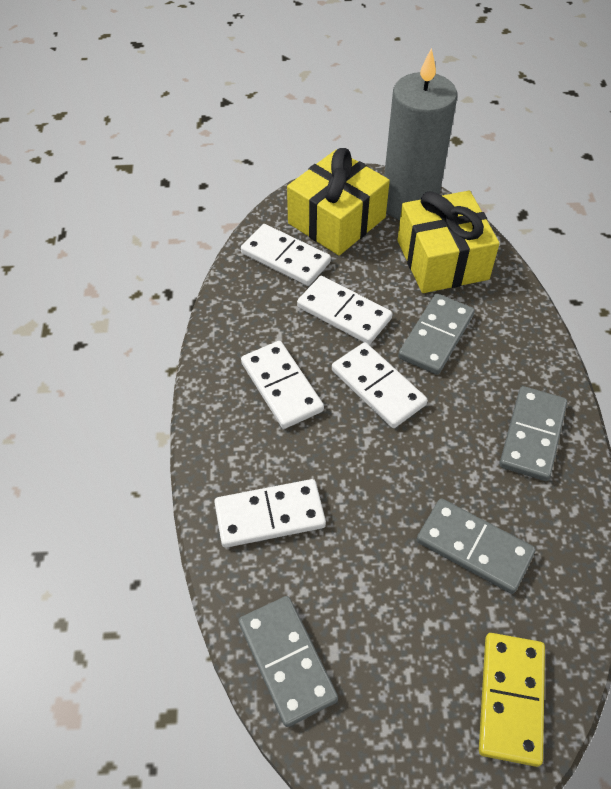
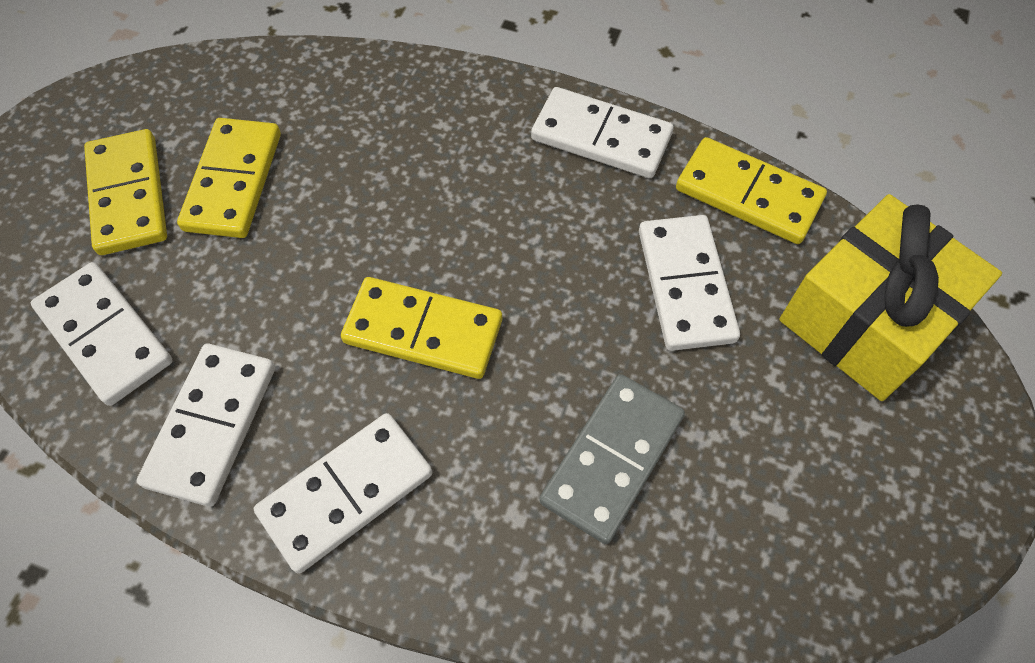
grey candle: 1 -> 0
grey domino: 4 -> 1
yellow domino: 1 -> 4
yellow gift: 2 -> 1

